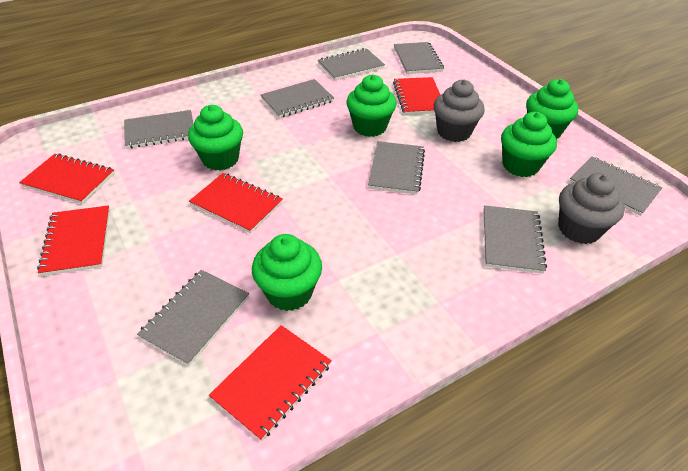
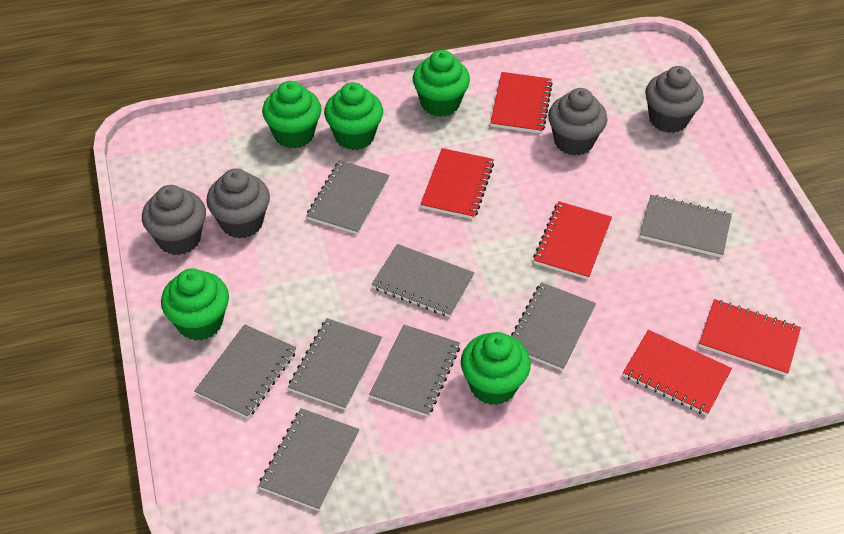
grey cupcake: 2 -> 4

